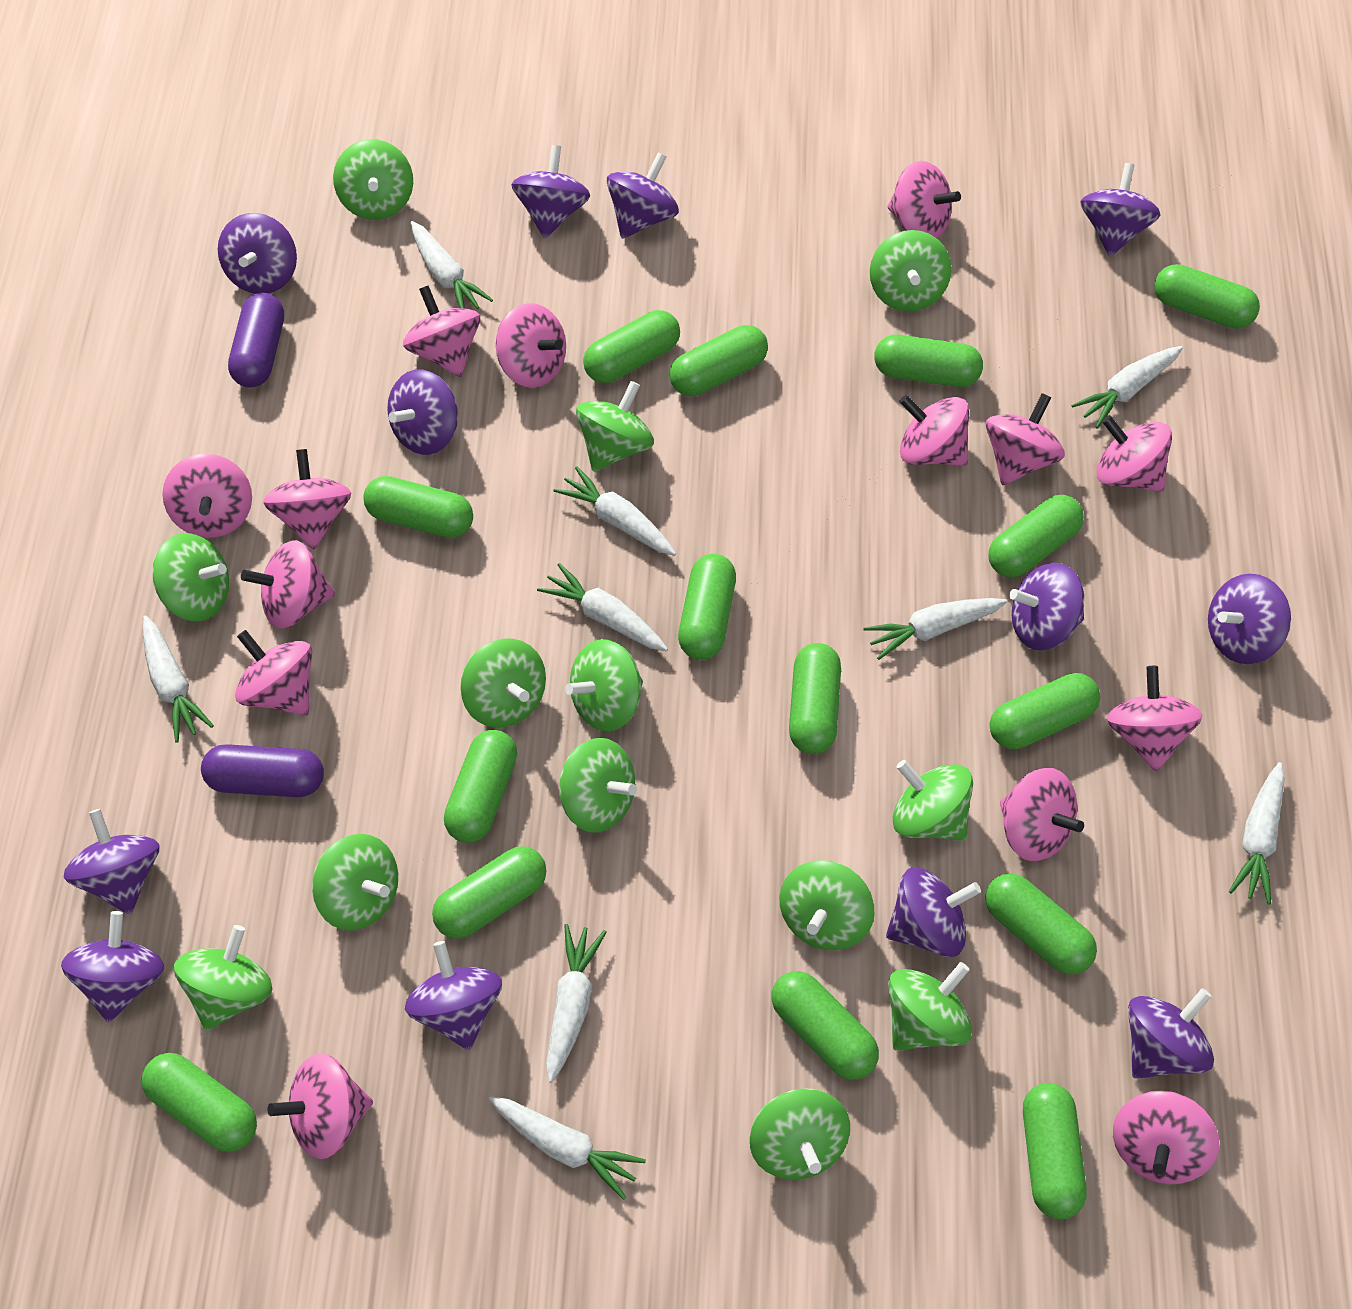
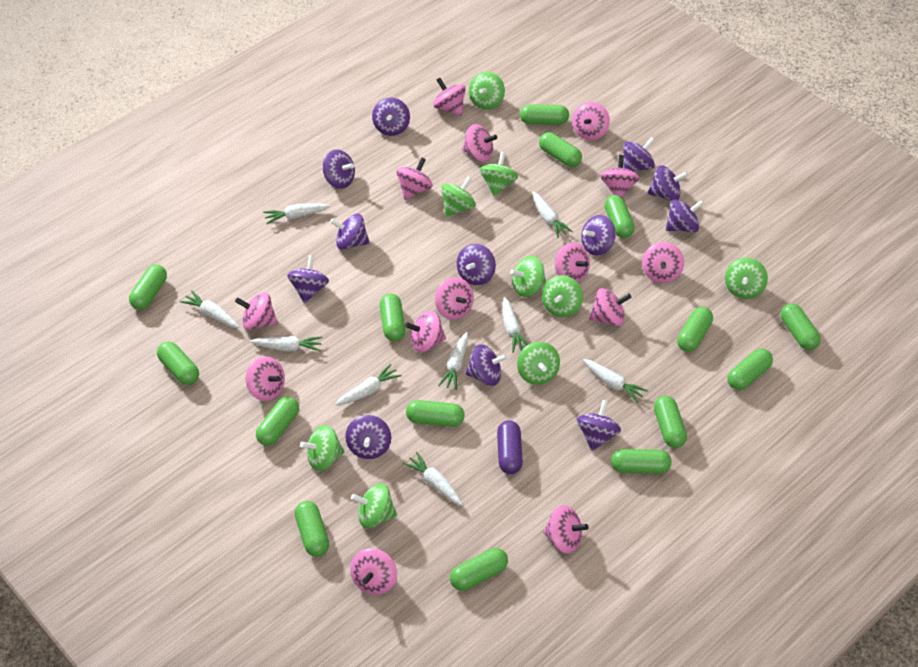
green spinning top: 13 -> 9
purple capsule: 2 -> 1

